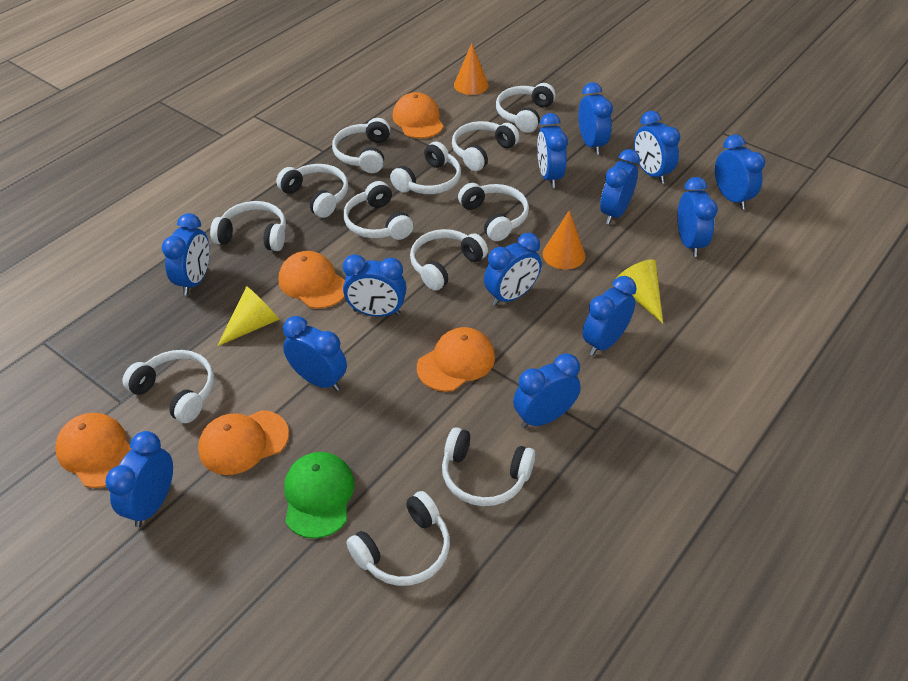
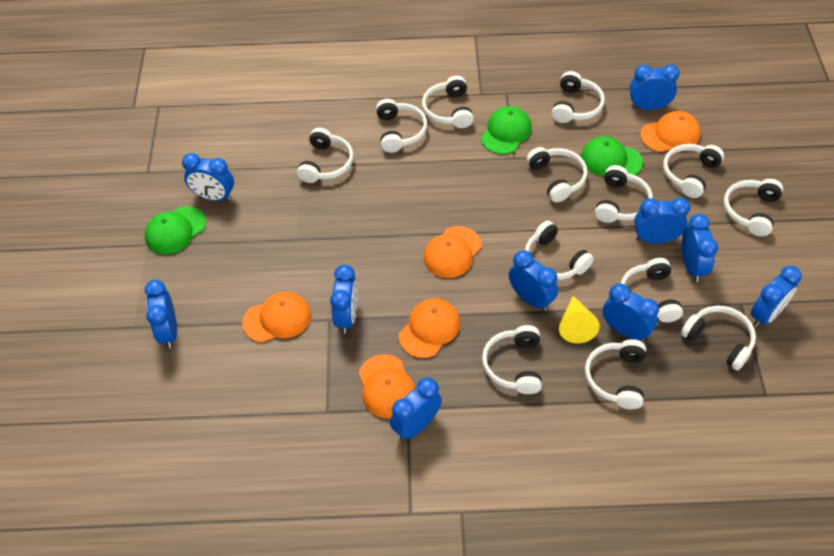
blue clock: 13 -> 10
green cap: 1 -> 3
orange cone: 2 -> 0
white headphones: 12 -> 13
yellow cone: 2 -> 1

